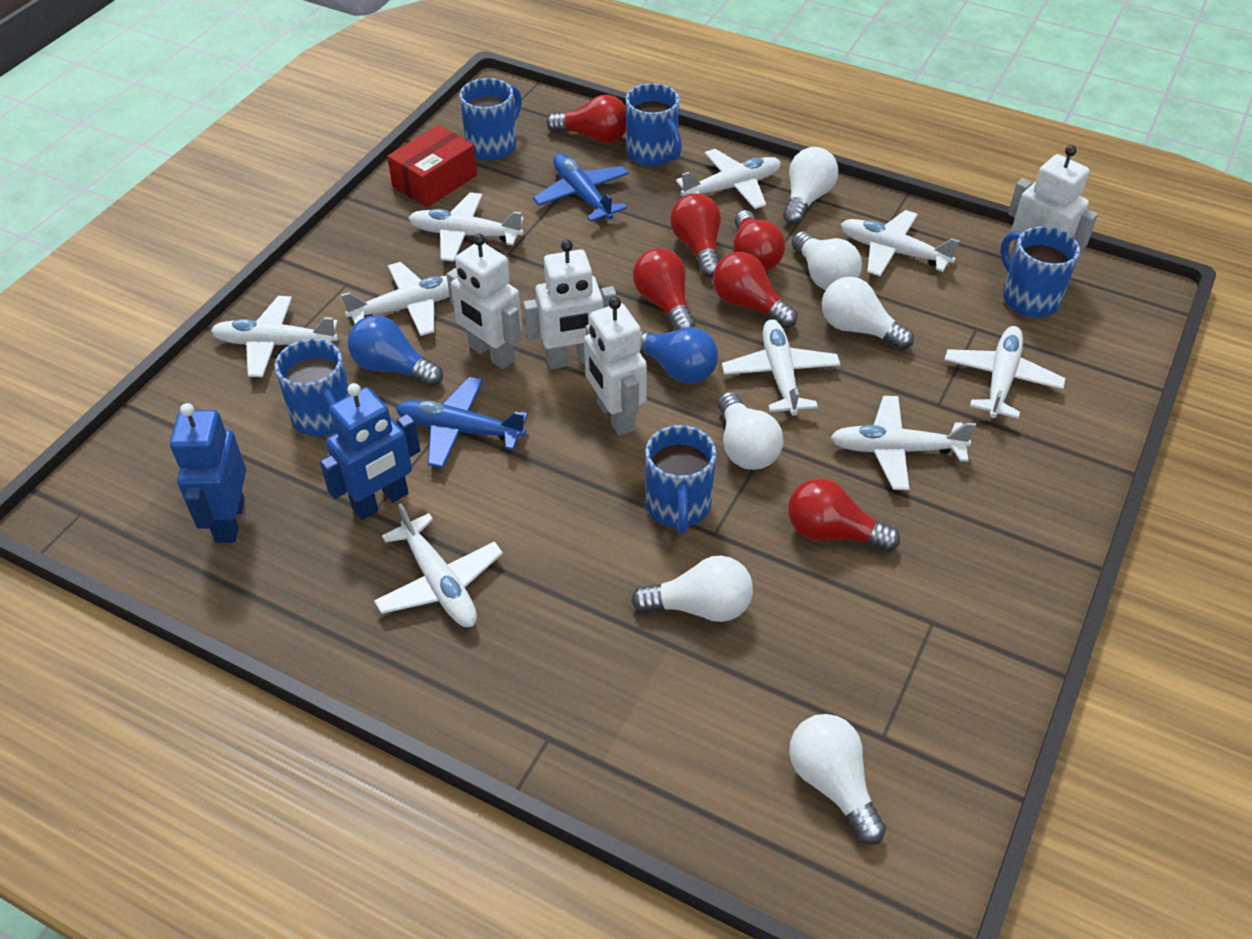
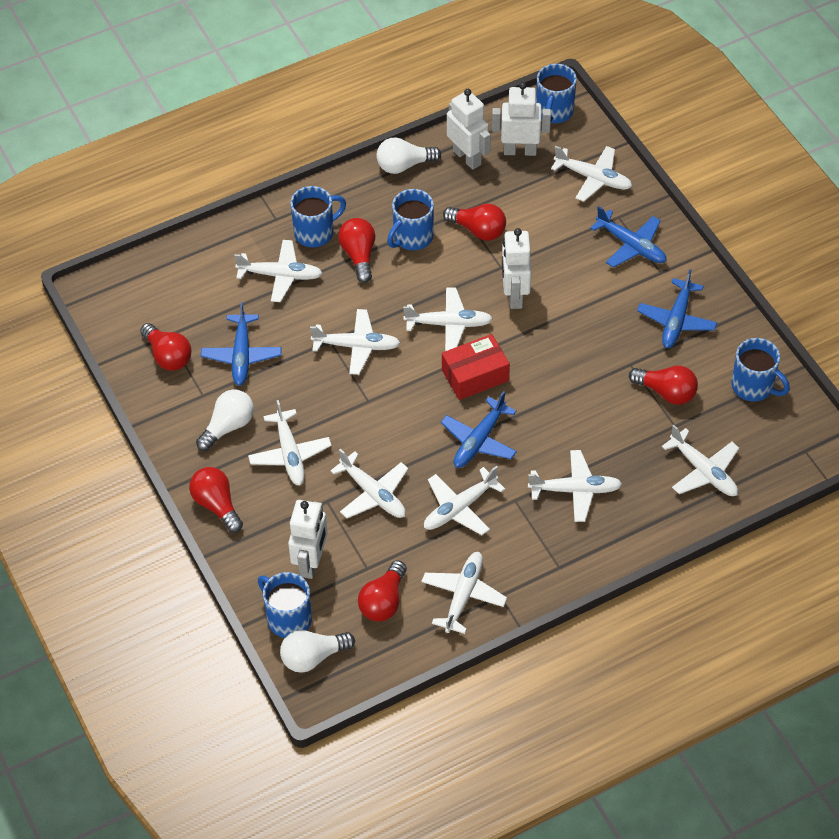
blue light bulb: 2 -> 0
blue plane: 2 -> 4
blue robot: 2 -> 0
white light bulb: 6 -> 3
white plane: 9 -> 10

